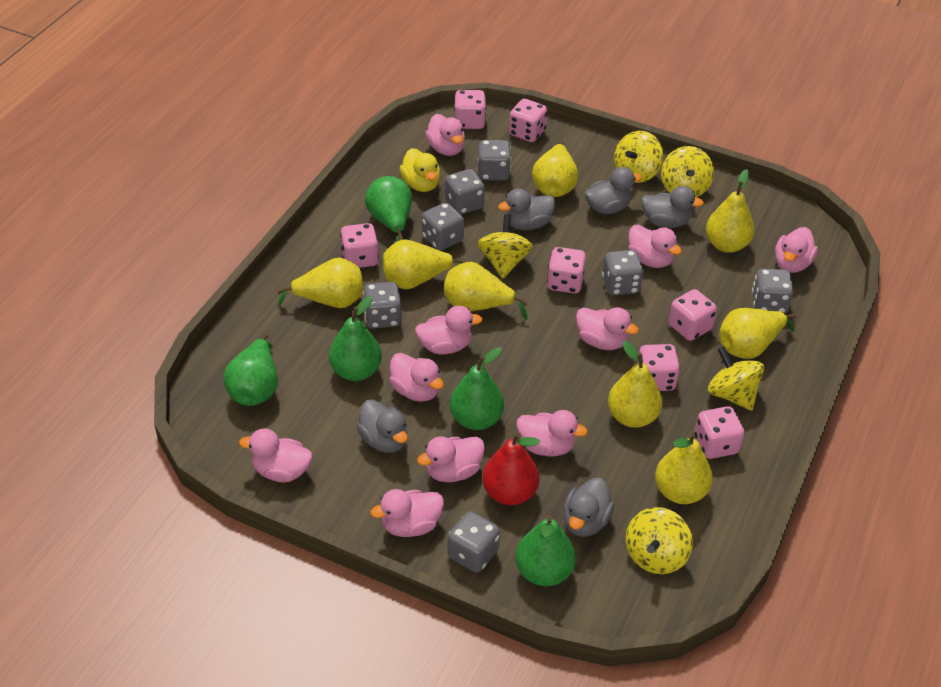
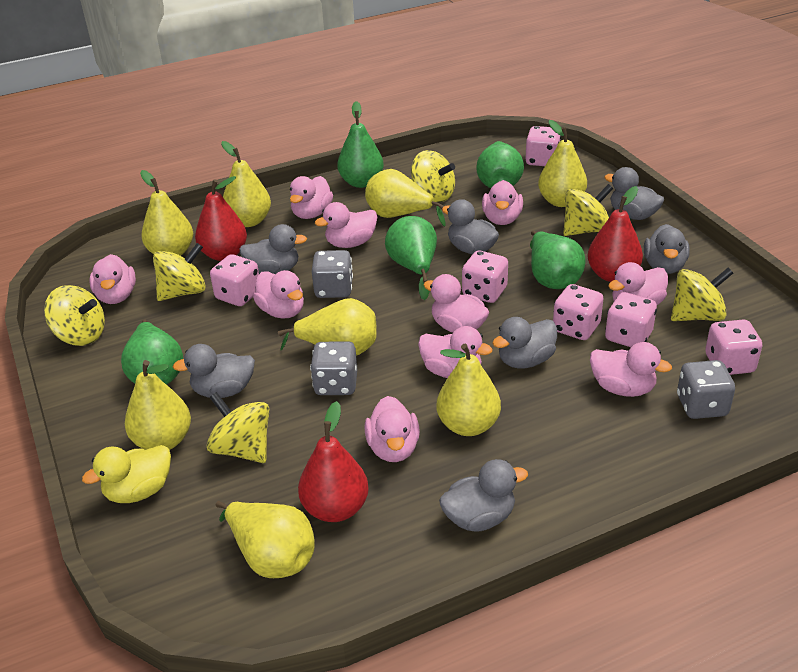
grey dice: 7 -> 3
grey duck: 5 -> 7
pink dice: 7 -> 6
red pear: 1 -> 3
yellow spinning top: 5 -> 6

